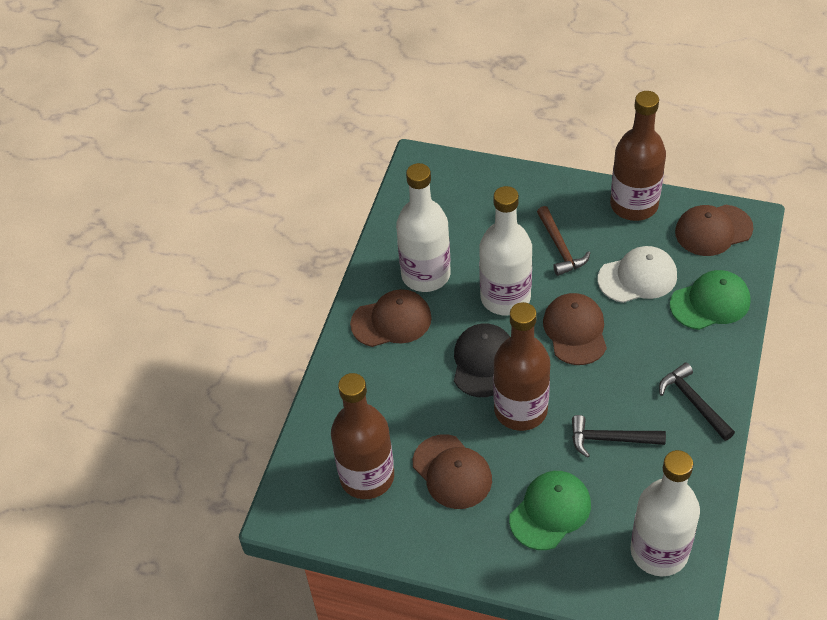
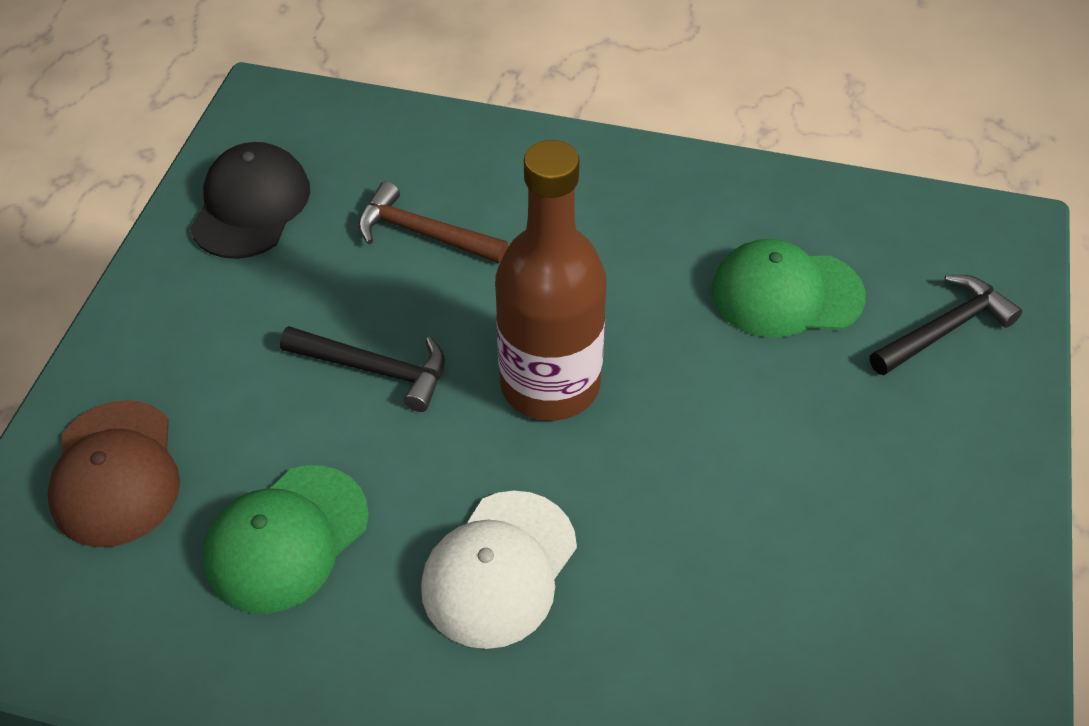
brown bottle: 3 -> 1
brown cap: 4 -> 1
white bottle: 3 -> 0

